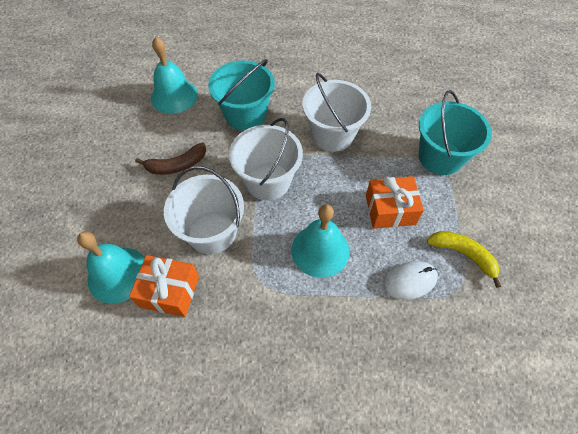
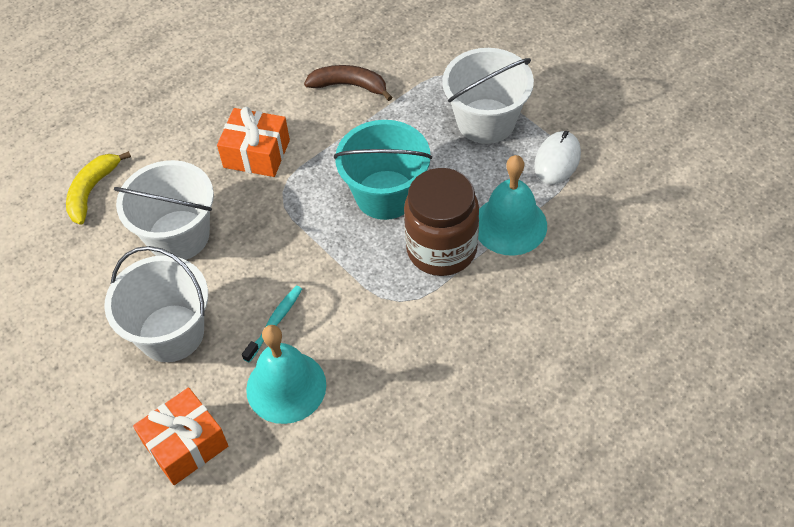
brown jar: 0 -> 1
turquoise bell: 3 -> 2
turquoise bucket: 2 -> 1
turquoise toothbrush: 0 -> 1

